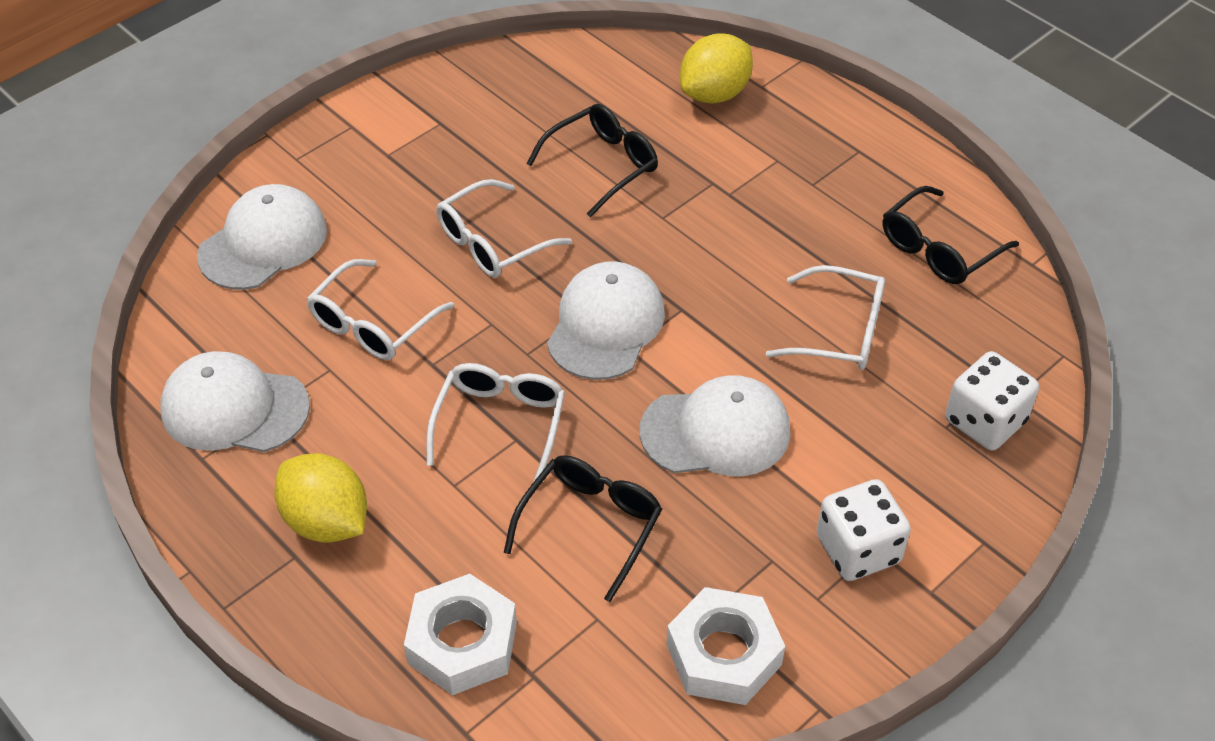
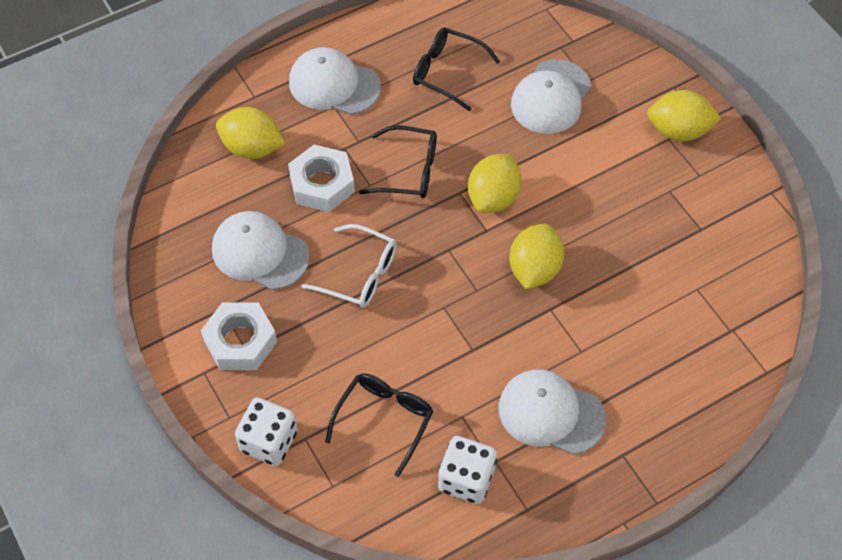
white glasses: 4 -> 1
yellow lemon: 2 -> 4

